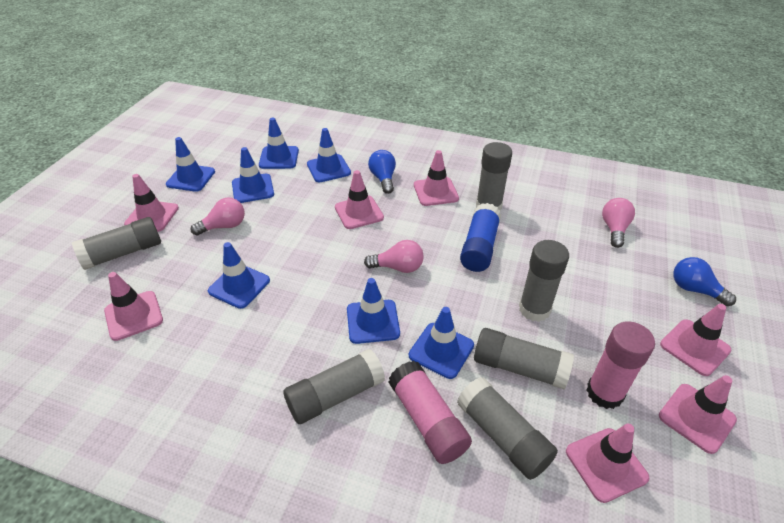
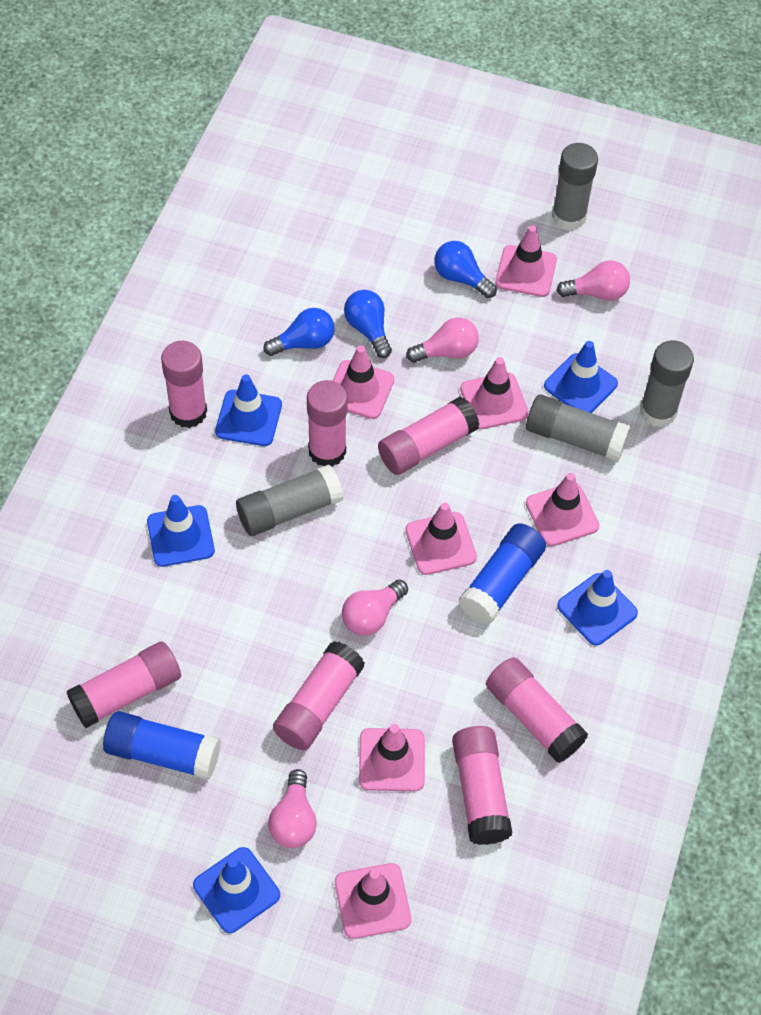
blue glue stick: 1 -> 2
blue light bulb: 2 -> 3
blue traffic cone: 7 -> 5
grey glue stick: 6 -> 4
pink glue stick: 2 -> 7
pink light bulb: 3 -> 4

